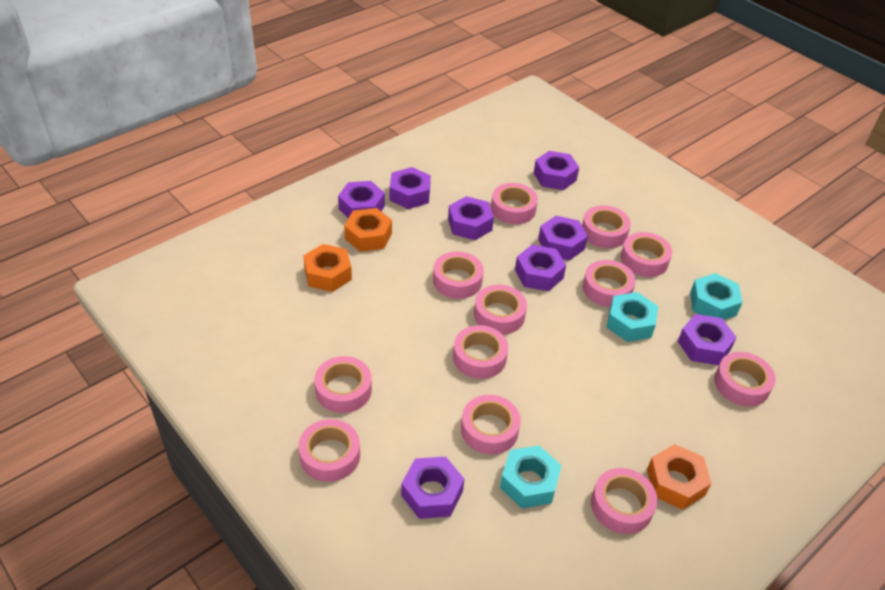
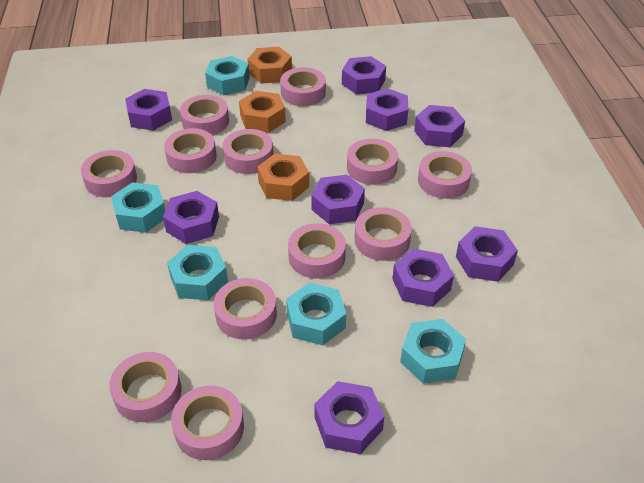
purple nut: 8 -> 9
turquoise nut: 3 -> 5

